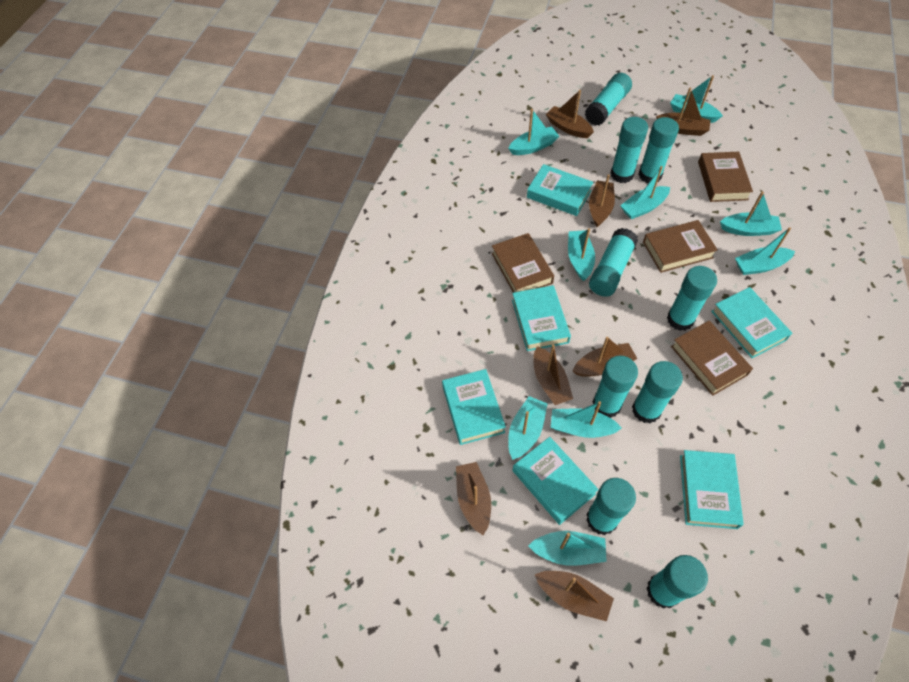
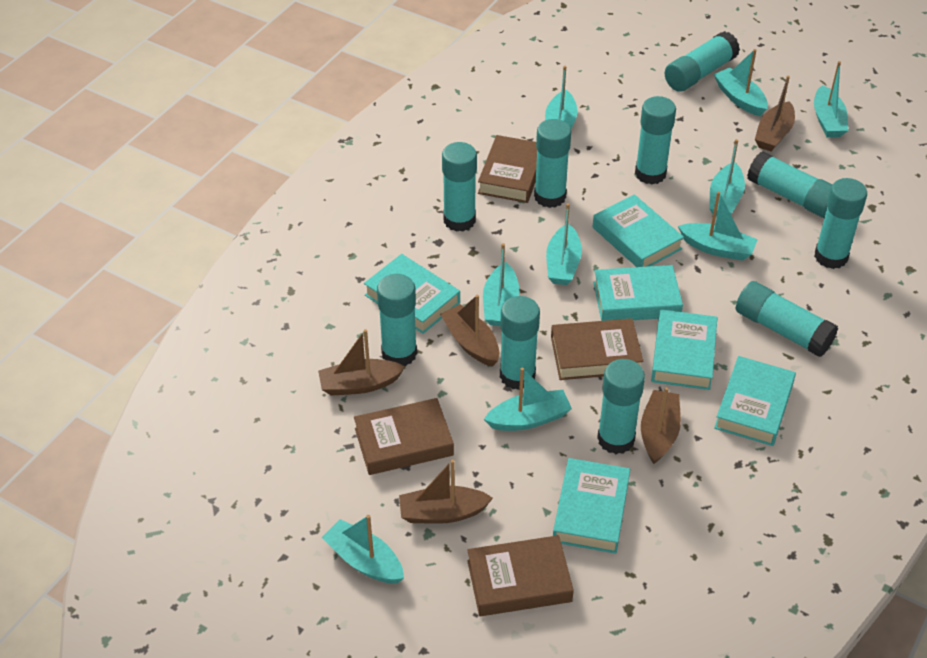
brown boat: 7 -> 5
turquoise glue stick: 9 -> 10

